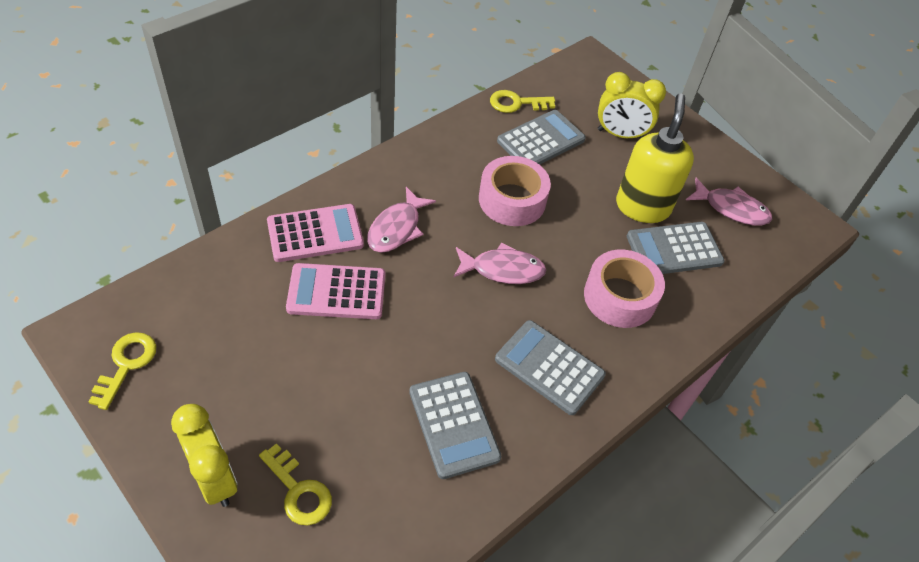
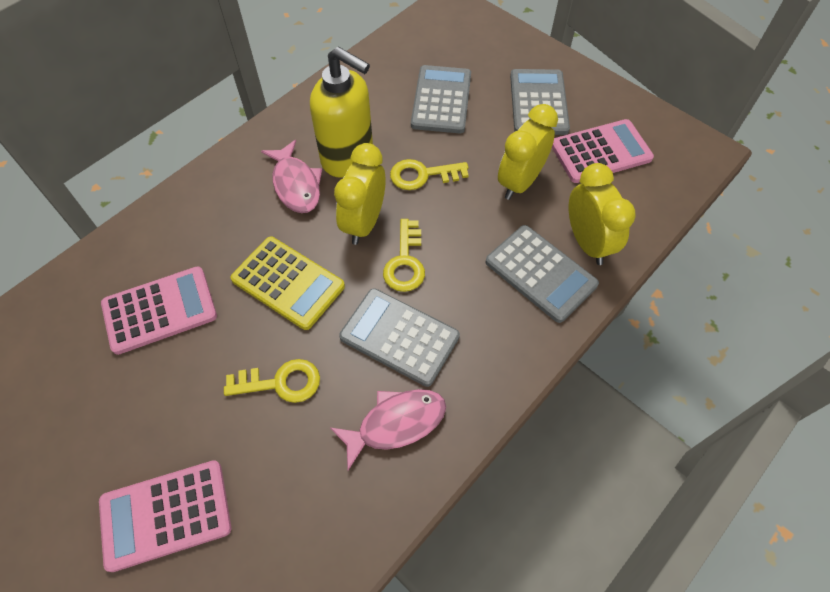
pink calculator: 2 -> 3
pink fish: 3 -> 2
pink tape: 2 -> 0
yellow calculator: 0 -> 1
yellow clock: 2 -> 3

